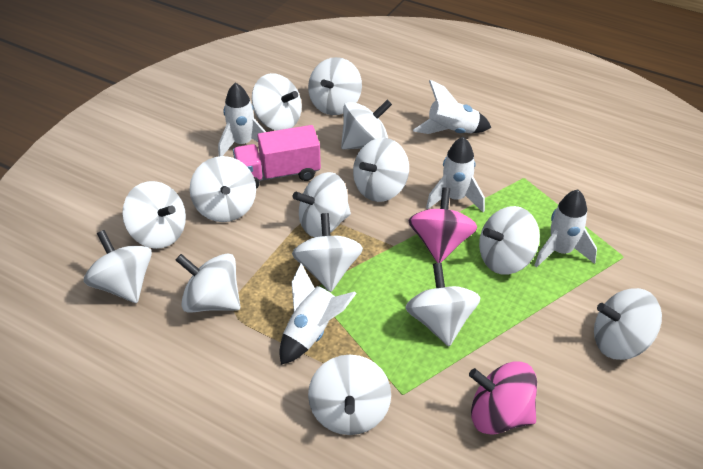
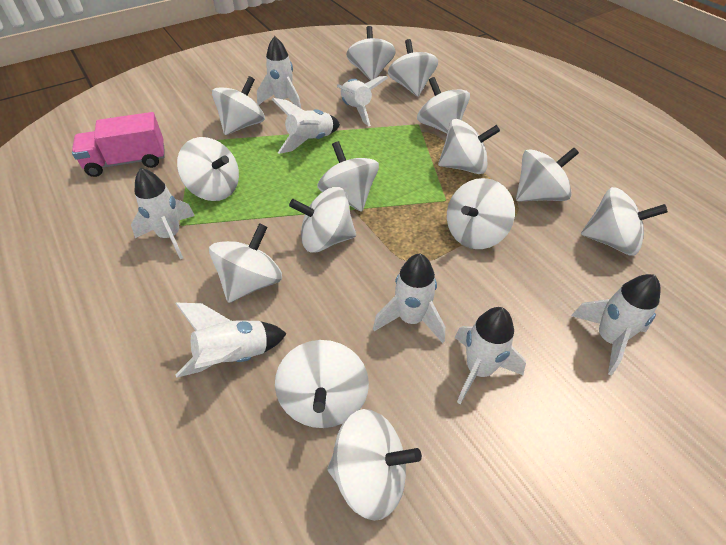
pink spinning top: 2 -> 0
white rocket: 5 -> 8

